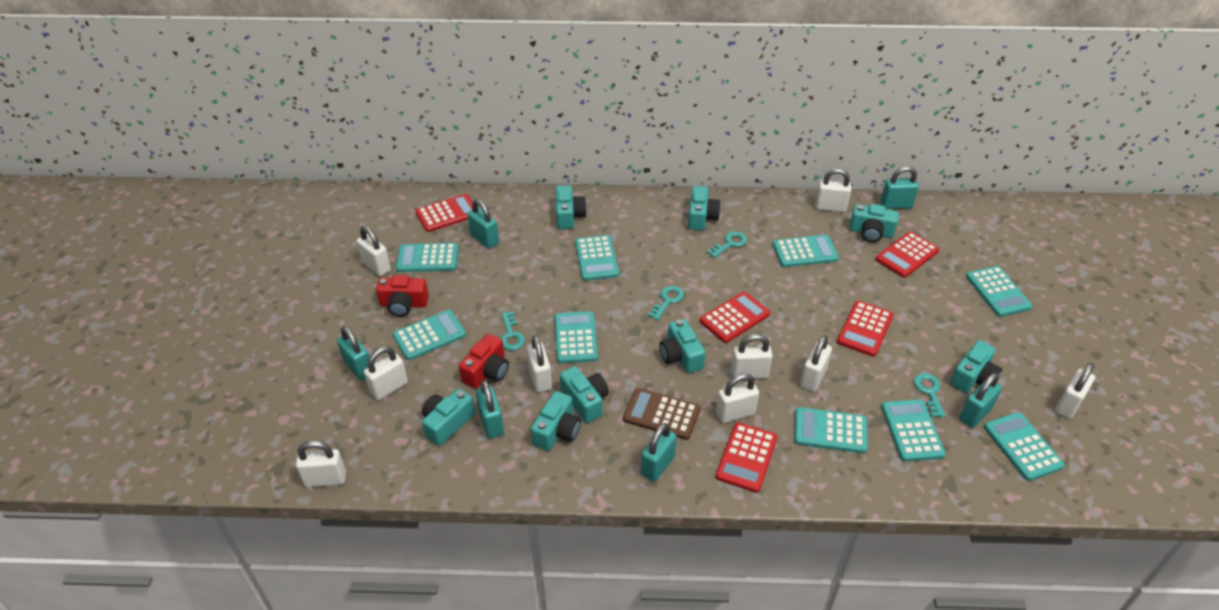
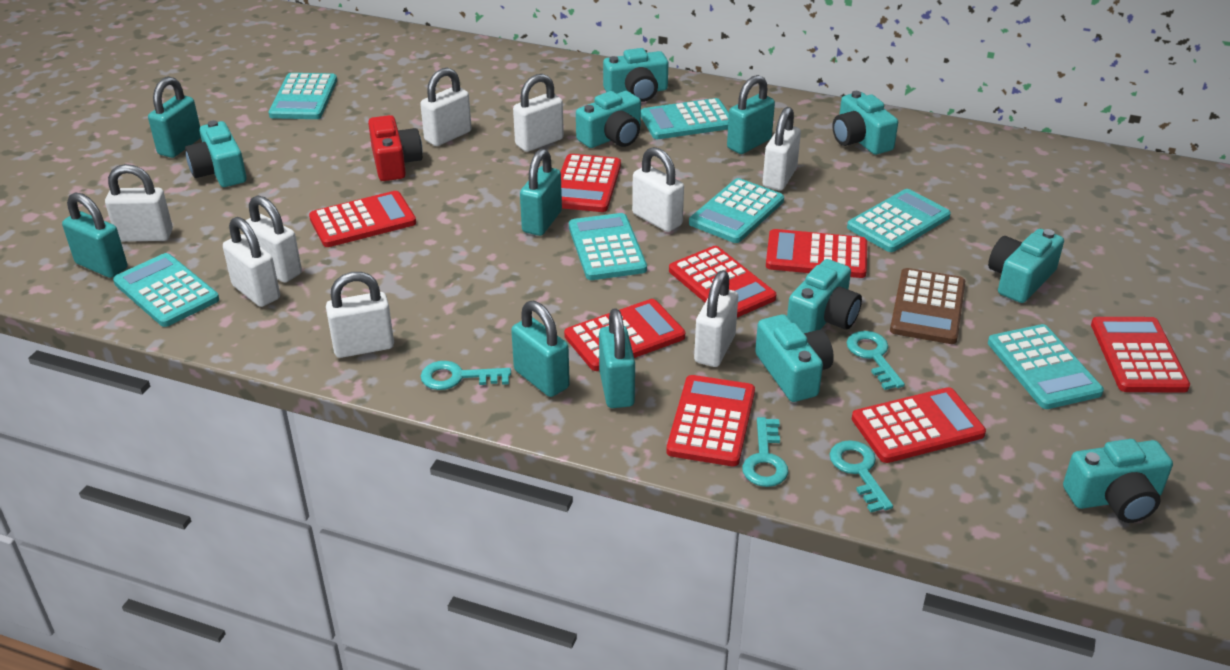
red calculator: 5 -> 8
red camera: 2 -> 1
turquoise calculator: 9 -> 7

